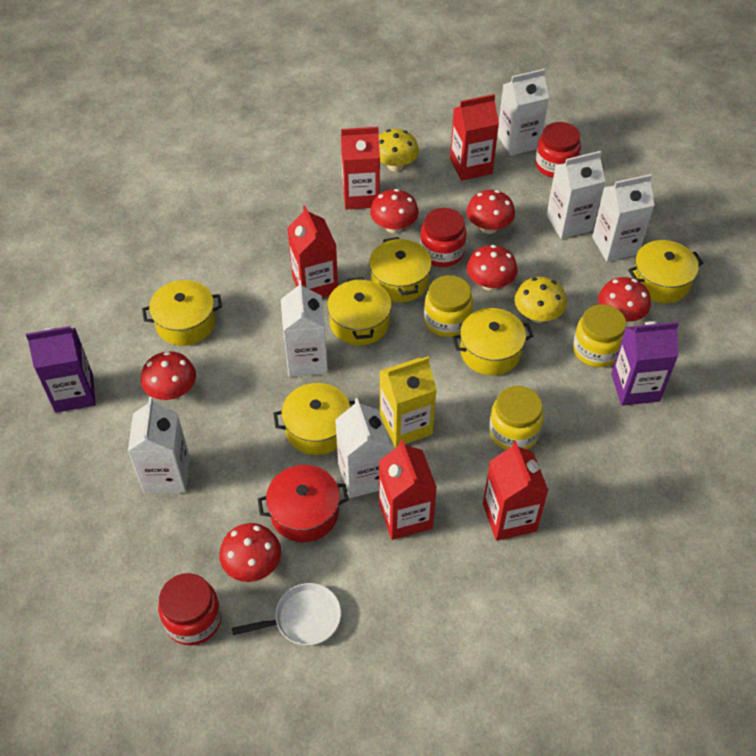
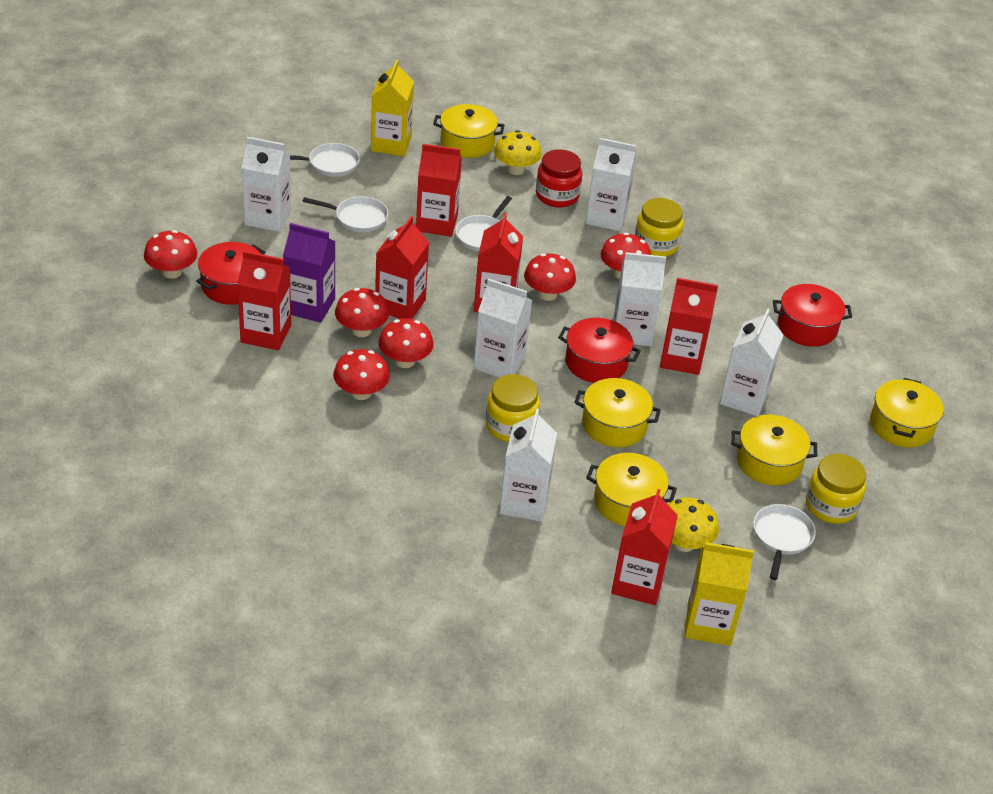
purple carton: 2 -> 1
red carton: 5 -> 6
red jar: 3 -> 1
red pot: 1 -> 3
white pan: 1 -> 4
yellow carton: 1 -> 2
yellow pot: 6 -> 5

